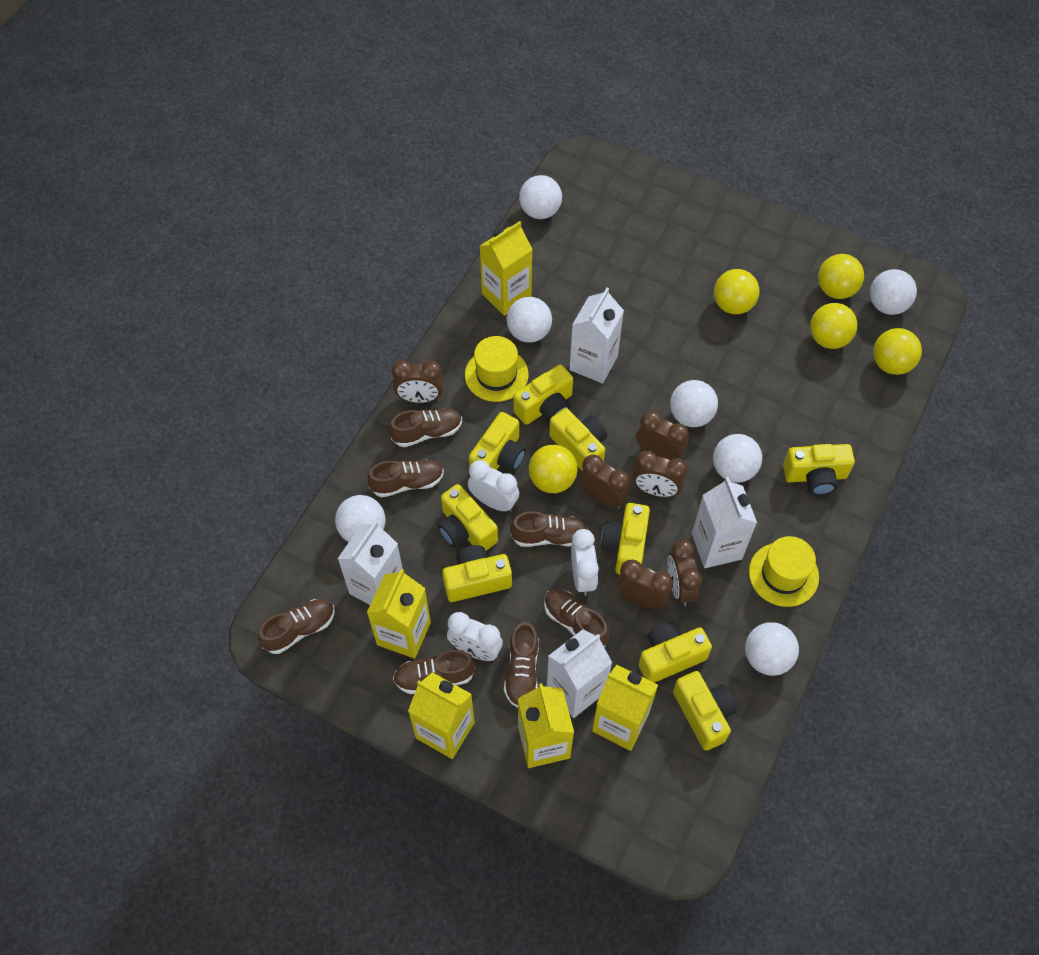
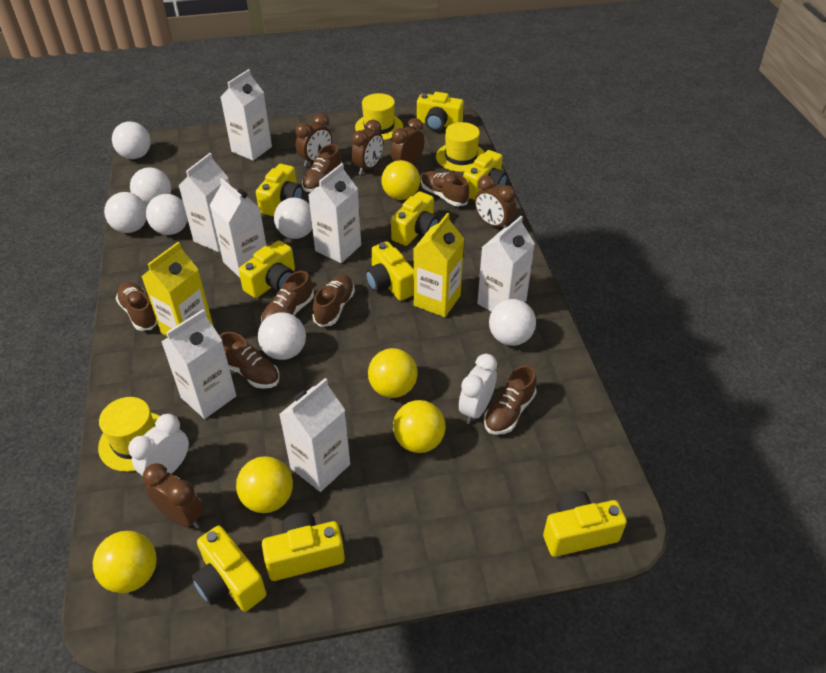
brown clock: 6 -> 5
white carton: 4 -> 7
white clock: 3 -> 2
yellow carton: 5 -> 2
yellow hat: 2 -> 3

